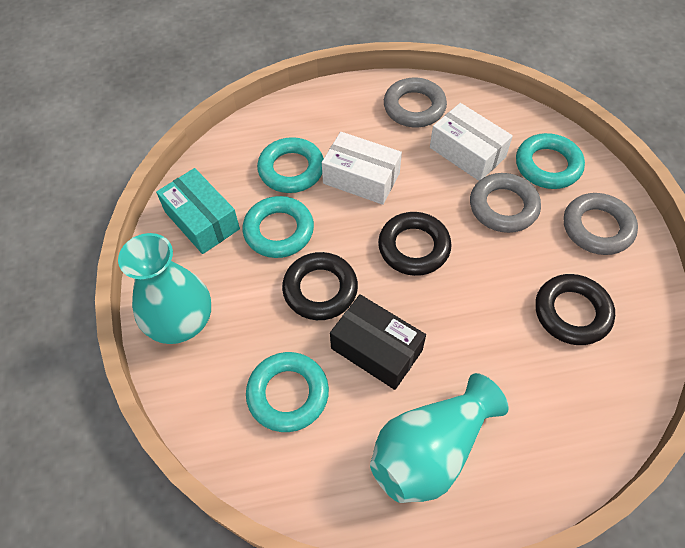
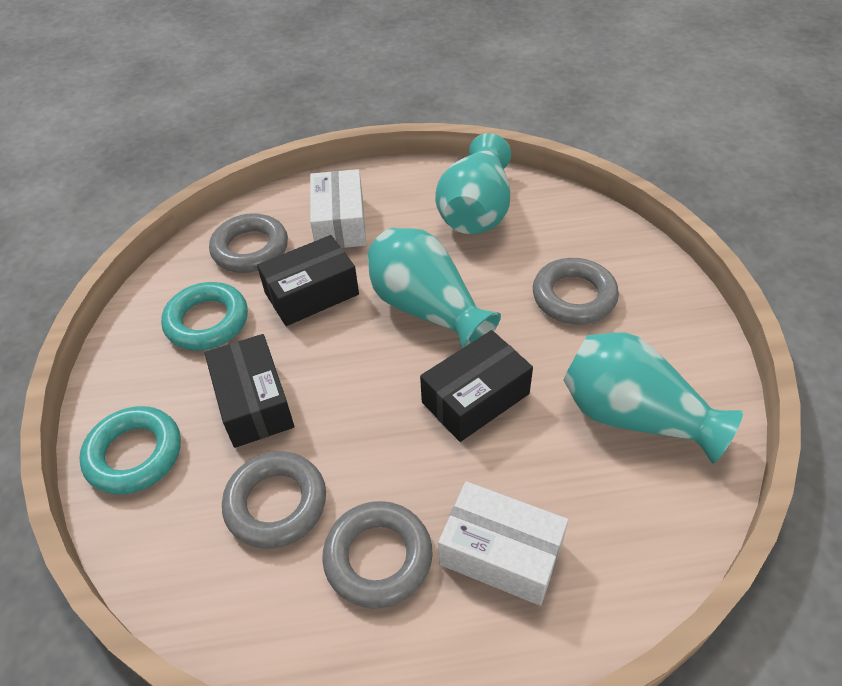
black box: 1 -> 3
black ring: 3 -> 0
grey ring: 3 -> 4
turquoise box: 1 -> 0
turquoise ring: 4 -> 2
turquoise vase: 2 -> 3

